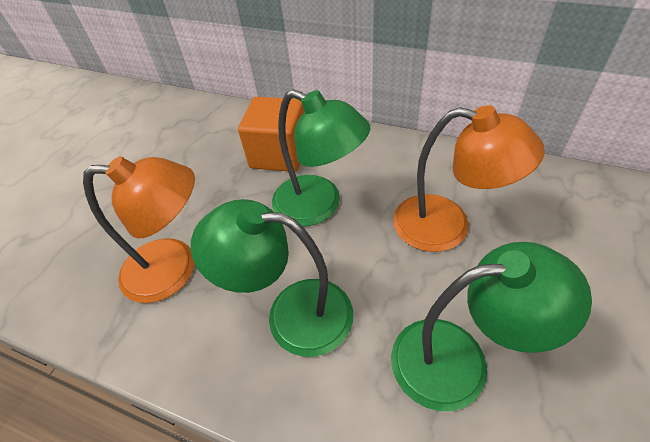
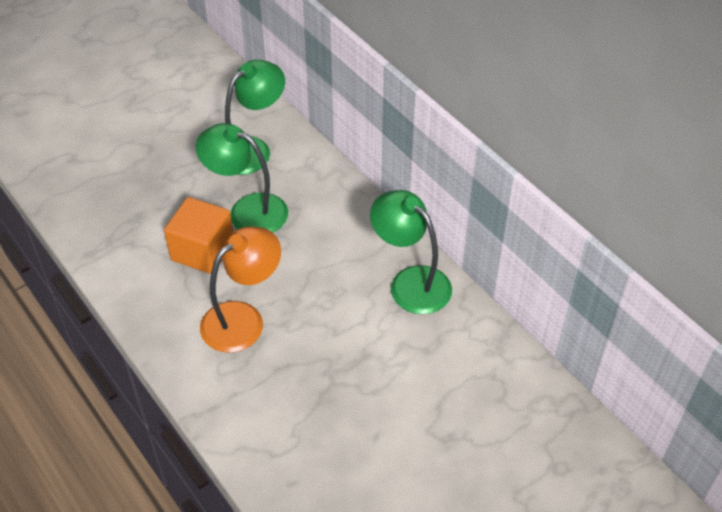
orange lamp: 2 -> 1

